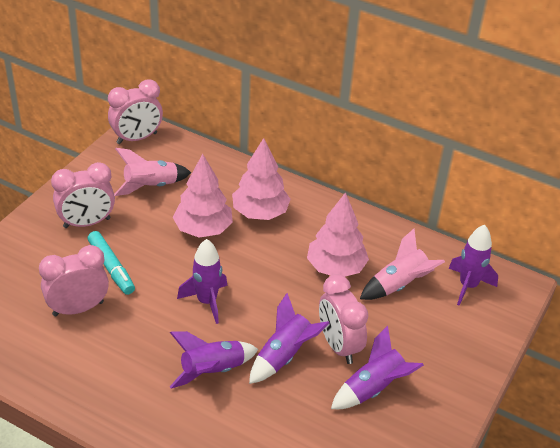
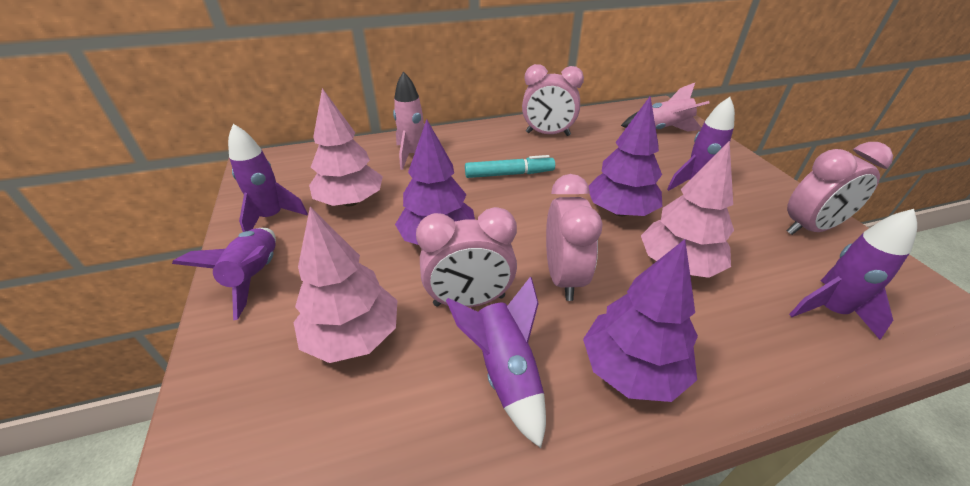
purple tree: 0 -> 3

